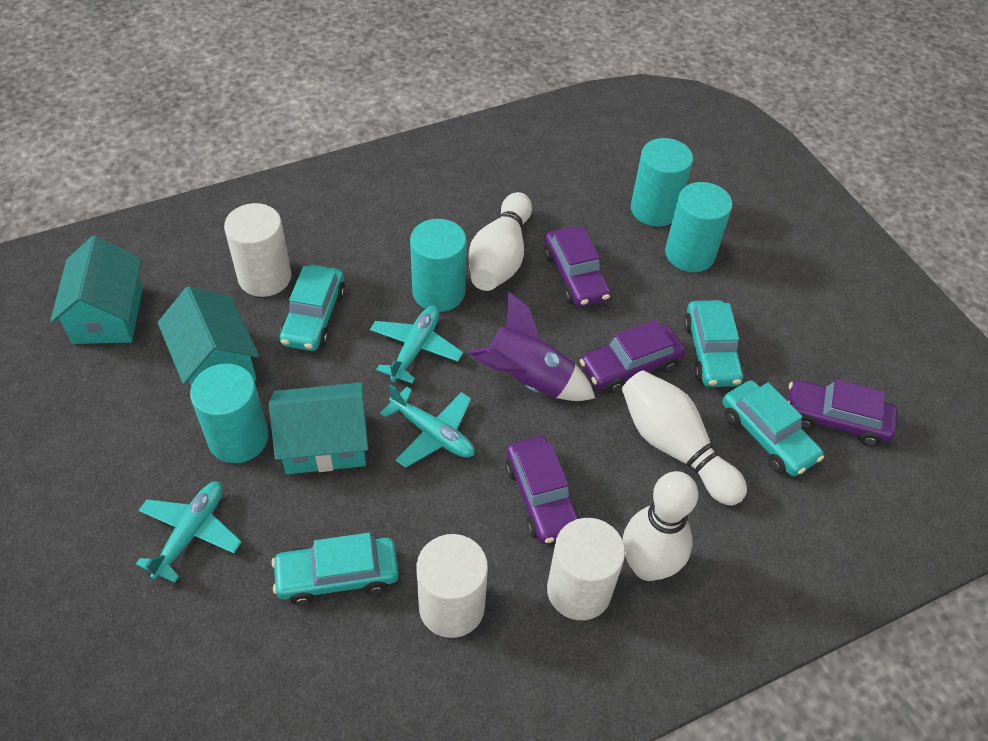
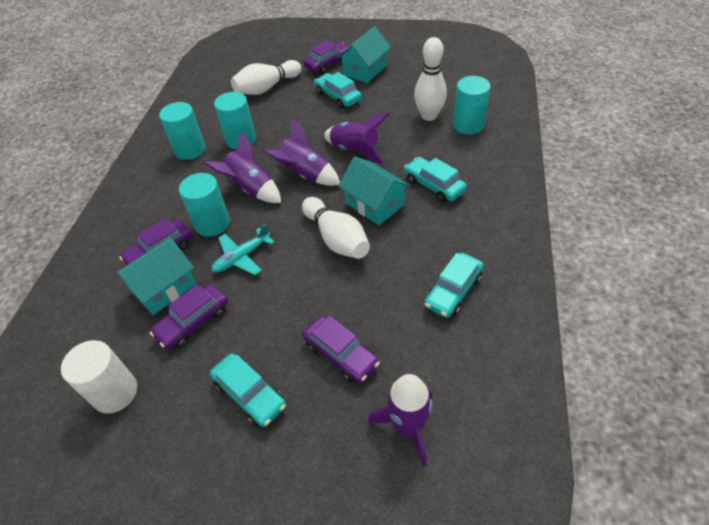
purple rocket: 1 -> 4
turquoise plane: 3 -> 1
white cylinder: 3 -> 1

